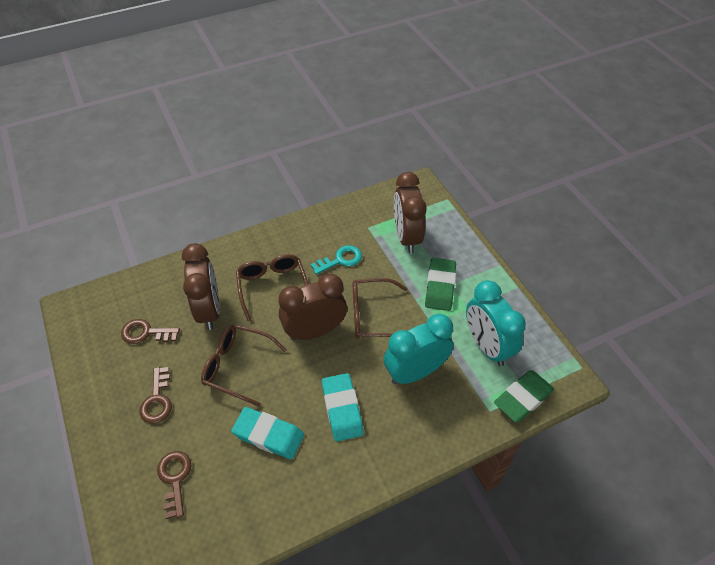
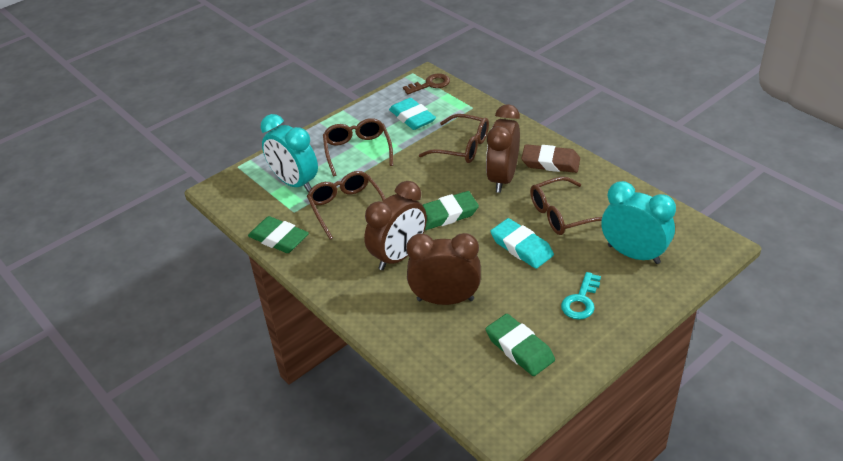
brown eraser: 0 -> 1
brown glasses: 3 -> 4
brown key: 3 -> 1
green eraser: 2 -> 3

